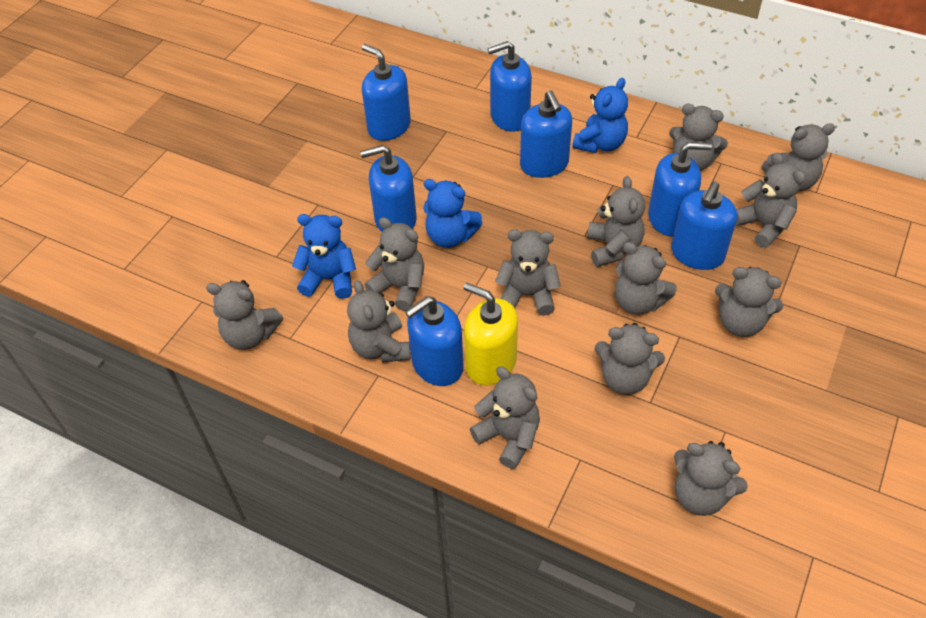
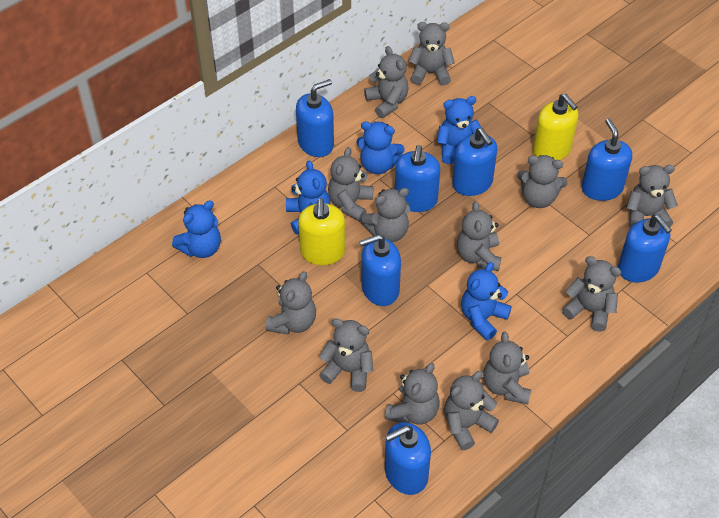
blue teddy bear: 3 -> 5
yellow soap dispenser: 1 -> 2

